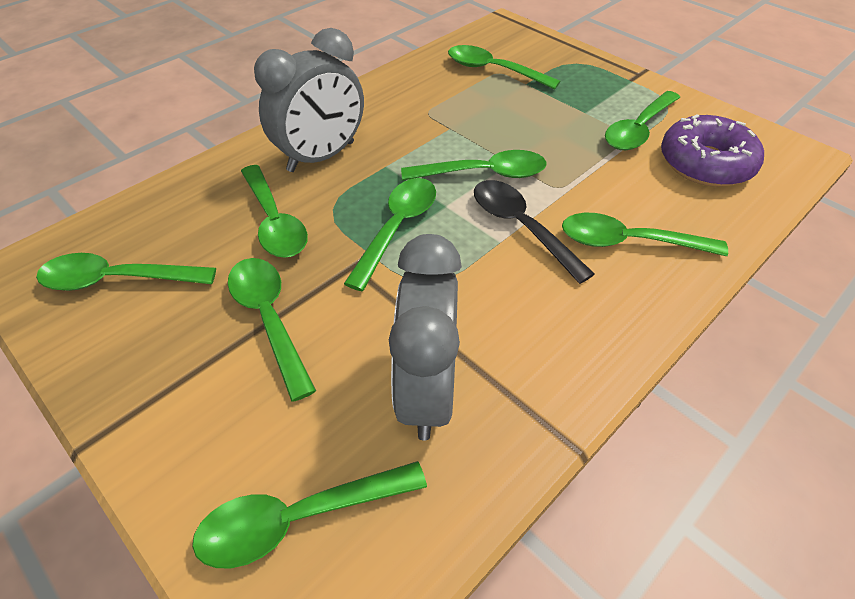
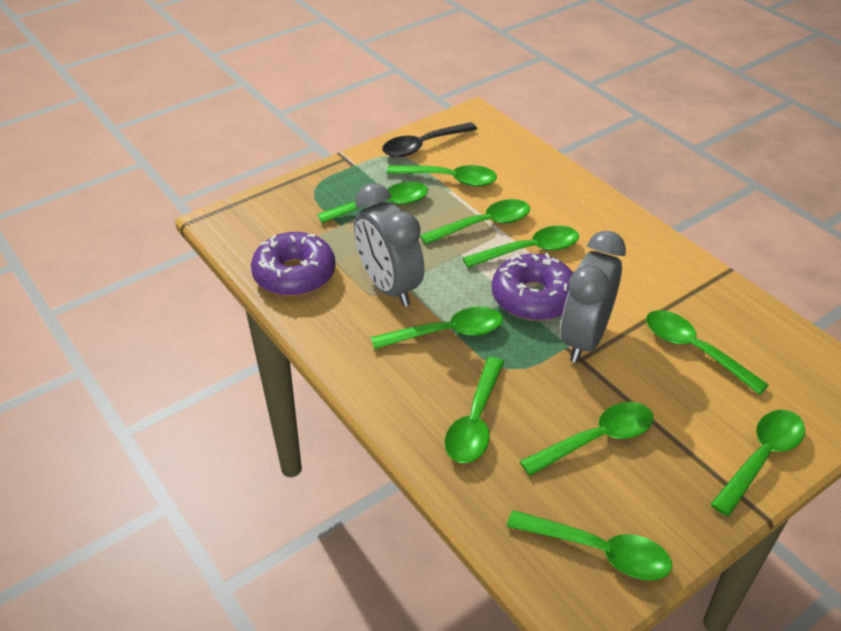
green spoon: 9 -> 10
purple donut: 1 -> 2

